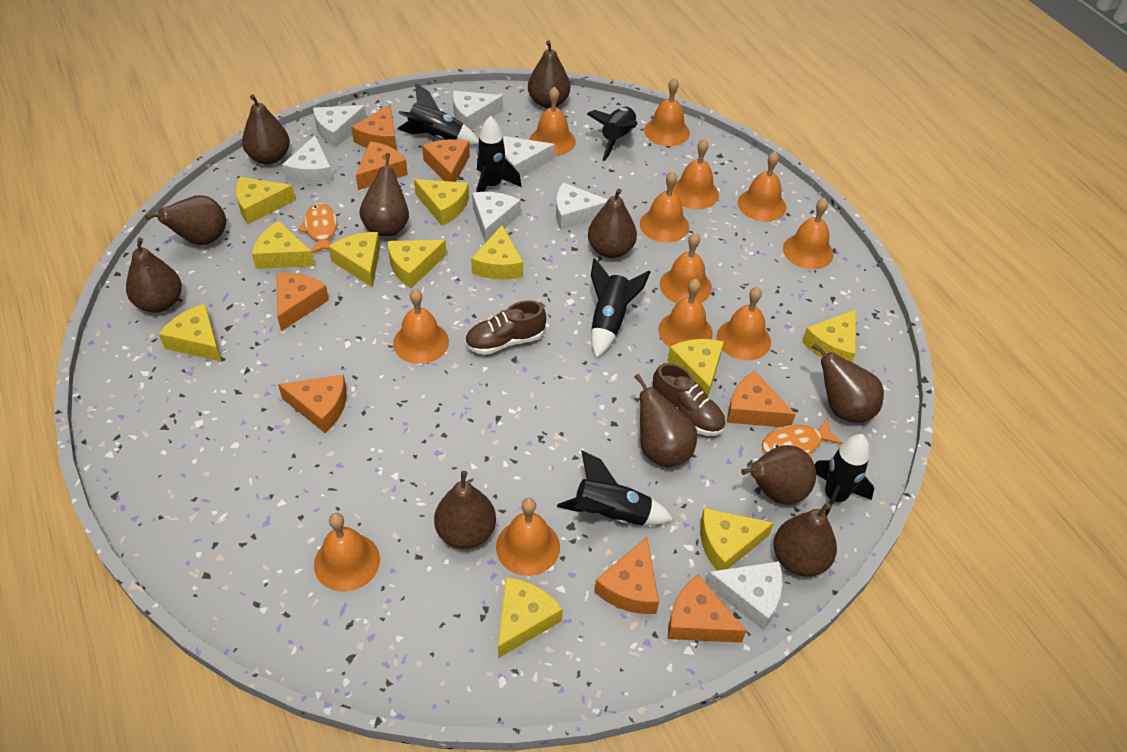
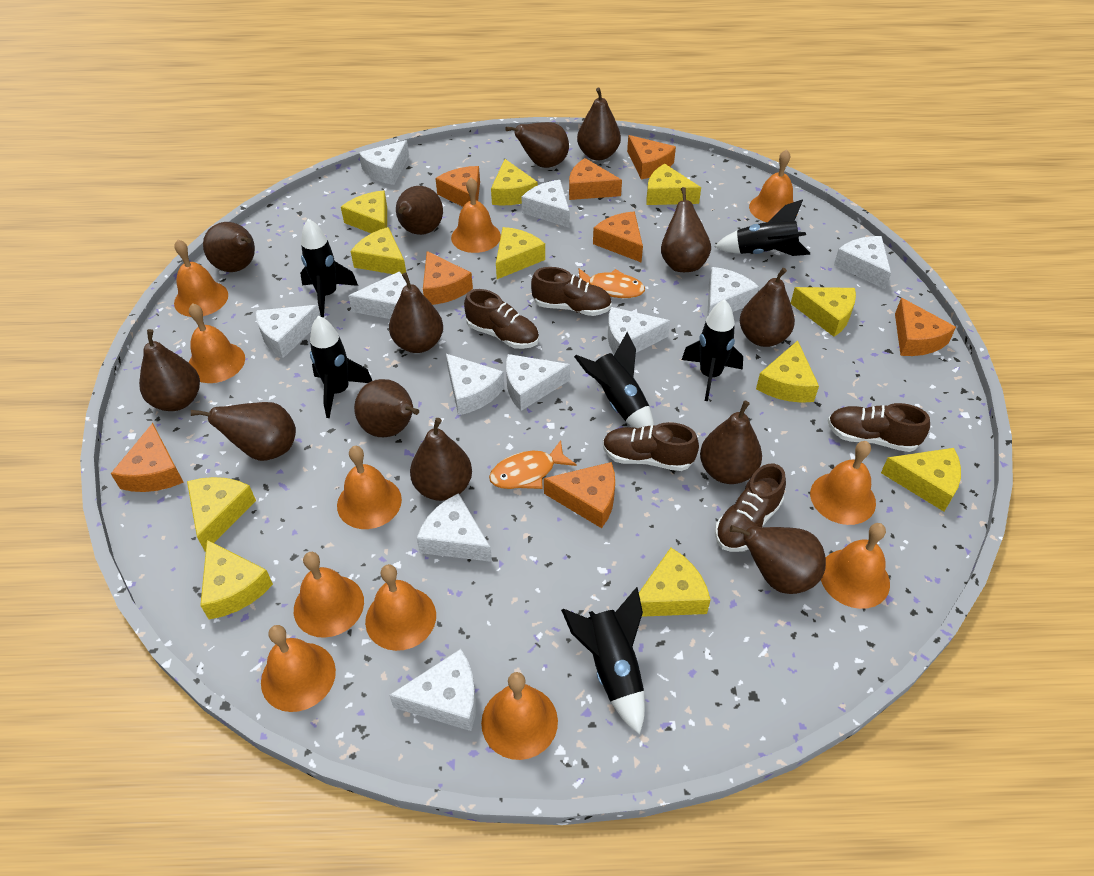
brown pear: 11 -> 13
brown shoe: 2 -> 5
orange bell: 12 -> 11
white cheese: 7 -> 11

